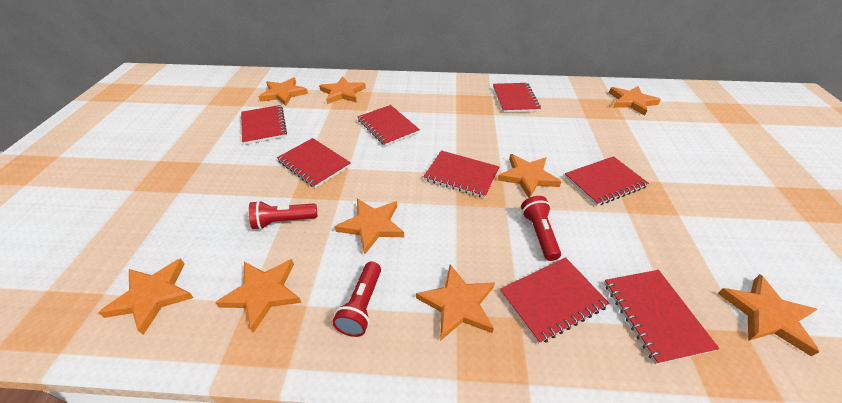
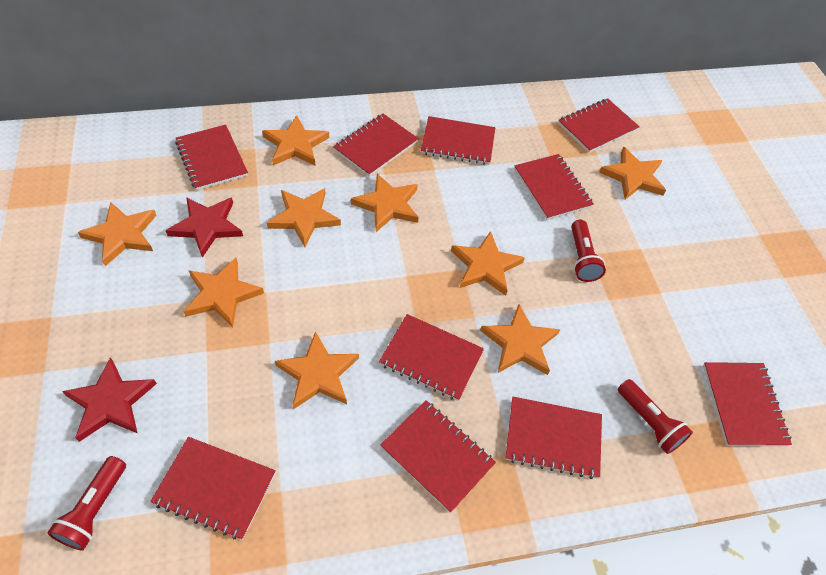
red notebook: 8 -> 10
red star: 0 -> 2

